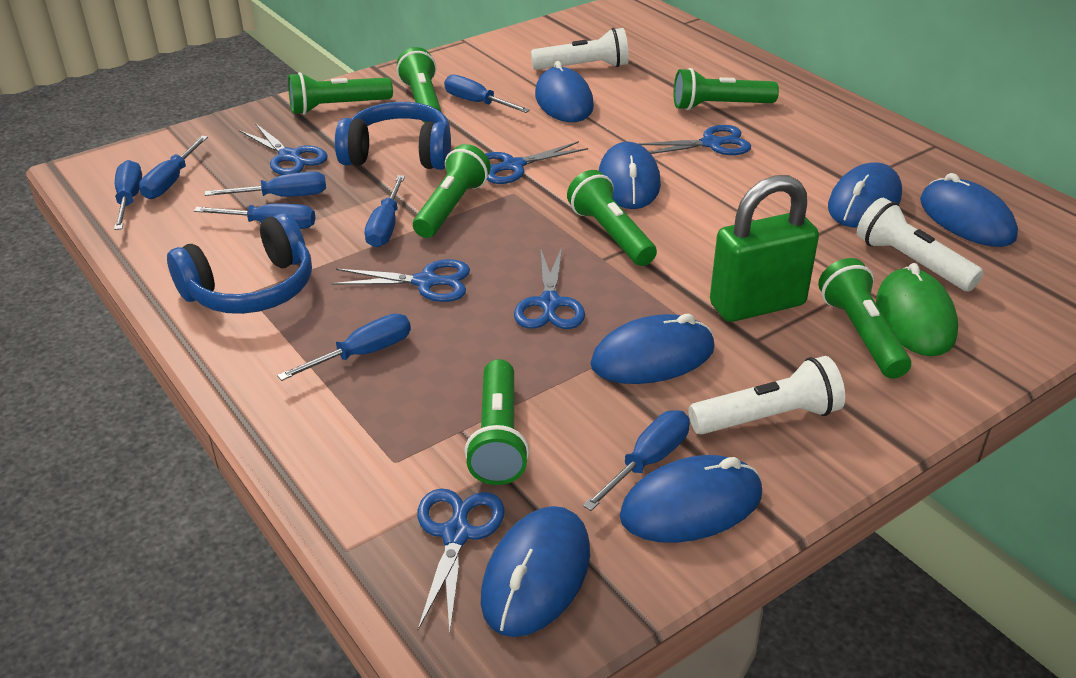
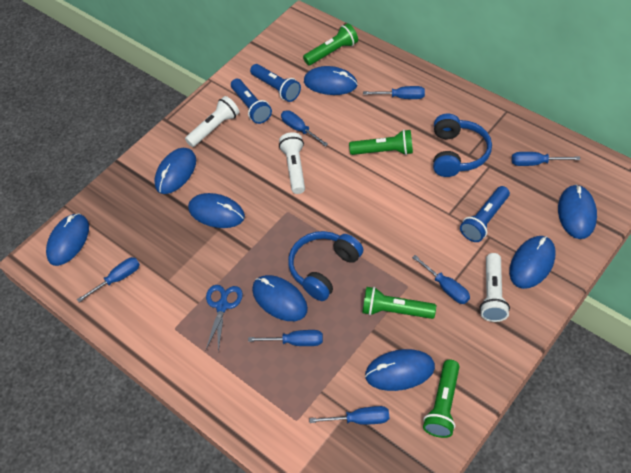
blue flashlight: 0 -> 3
blue mouse: 7 -> 8
blue scissors: 6 -> 1
blue screwdriver: 8 -> 7
green flashlight: 7 -> 4
green mouse: 1 -> 0
green padlock: 1 -> 0

